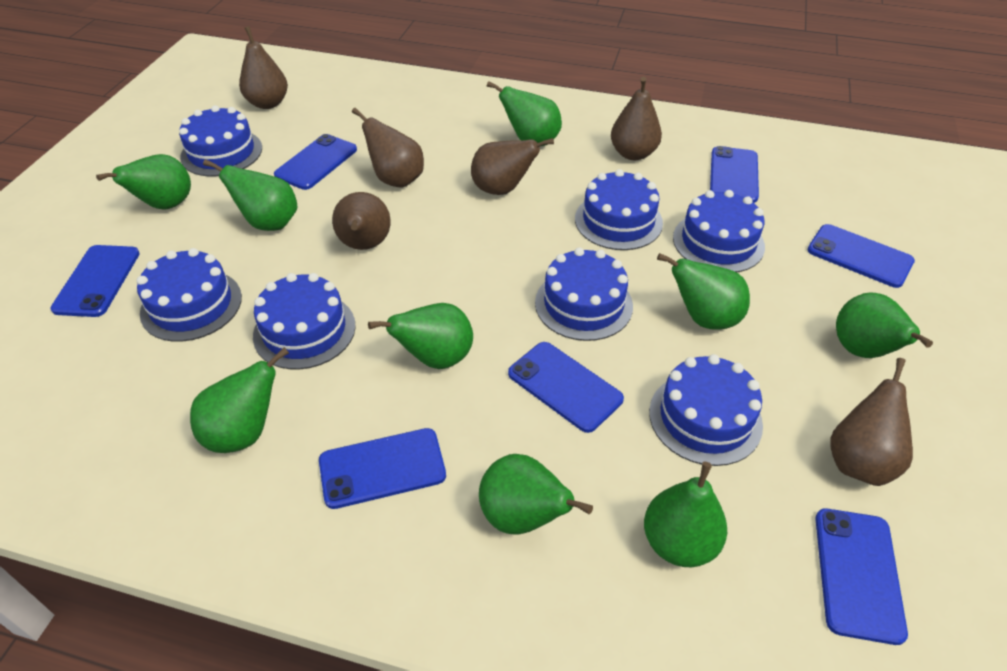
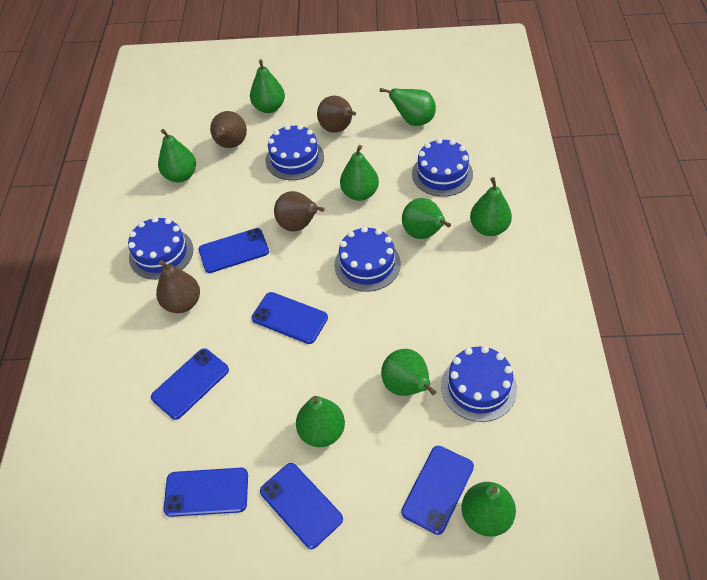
blue cake: 7 -> 5
blue phone: 7 -> 6
brown pear: 6 -> 4

